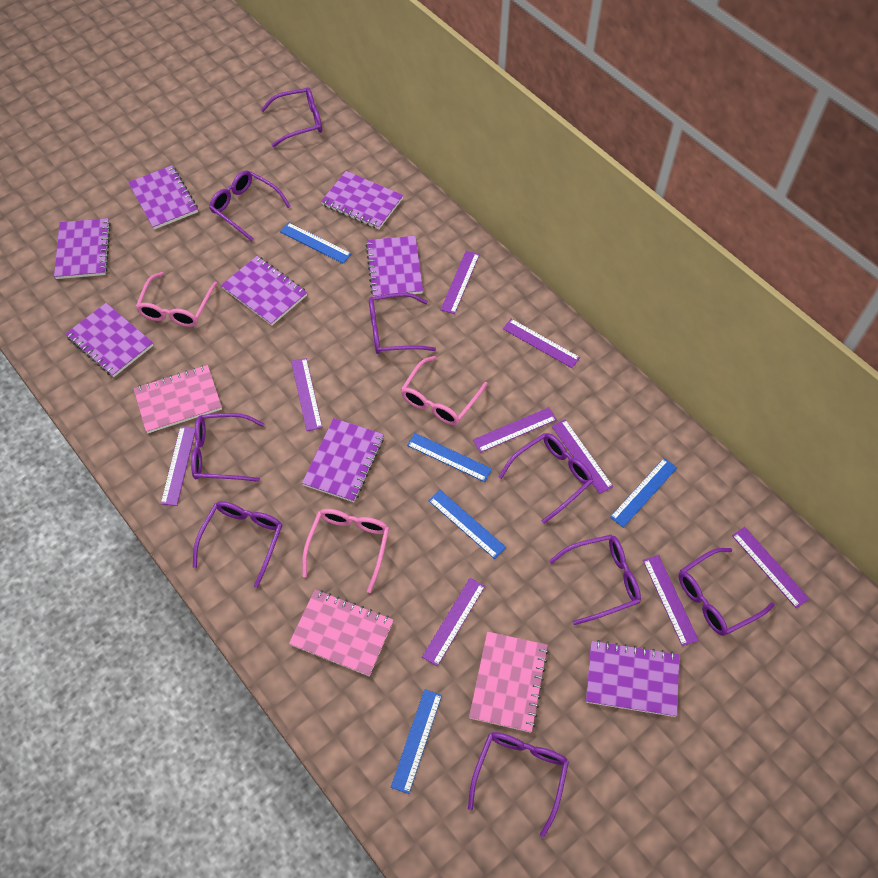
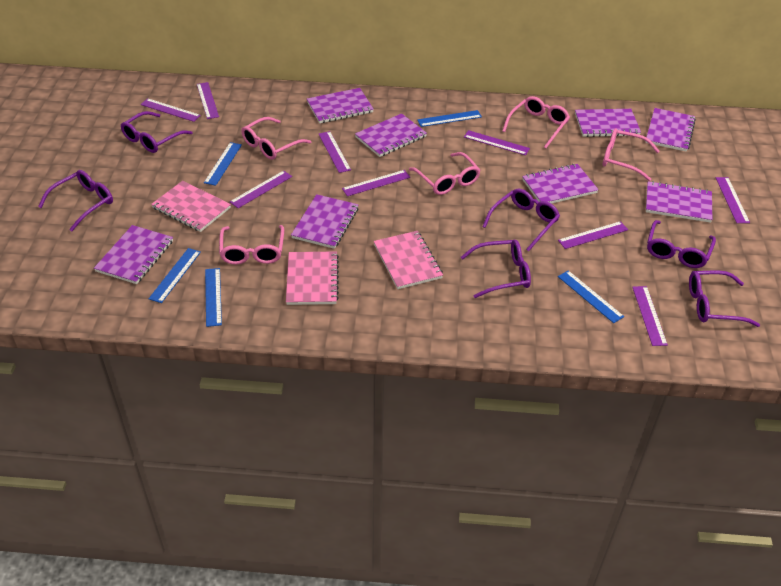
pink glasses: 3 -> 5
purple glasses: 9 -> 6

